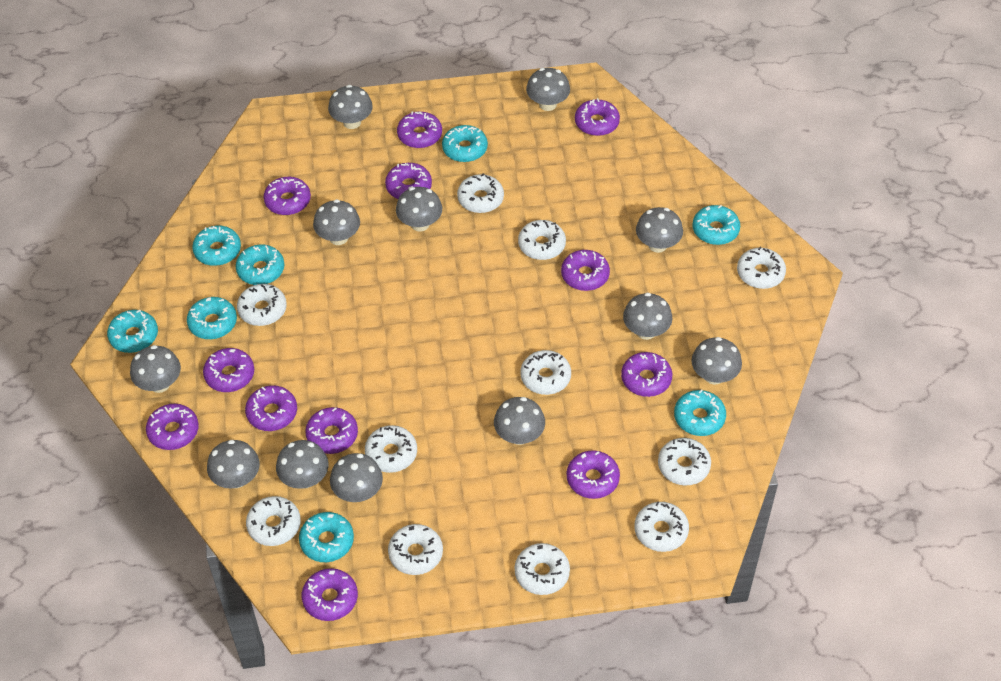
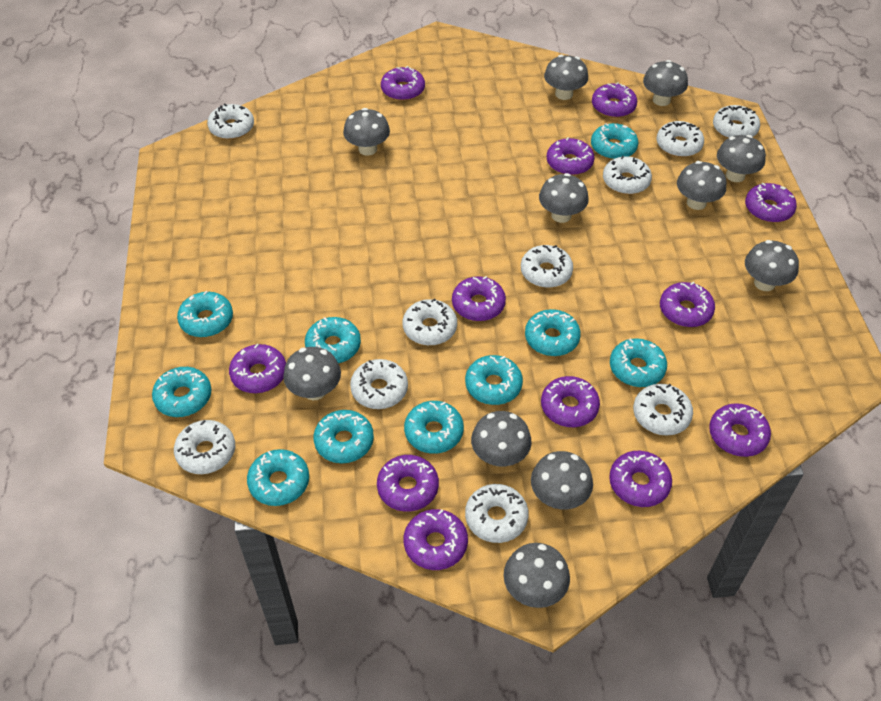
grey mushroom: 12 -> 11
turquoise donut: 8 -> 10
white donut: 11 -> 10

